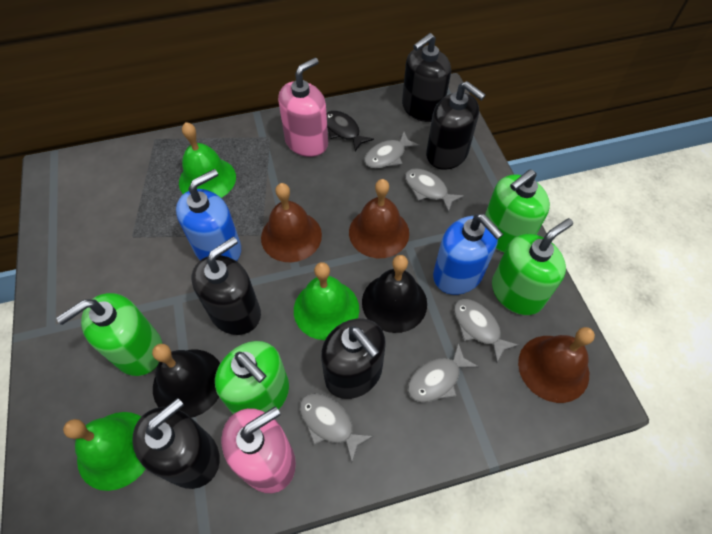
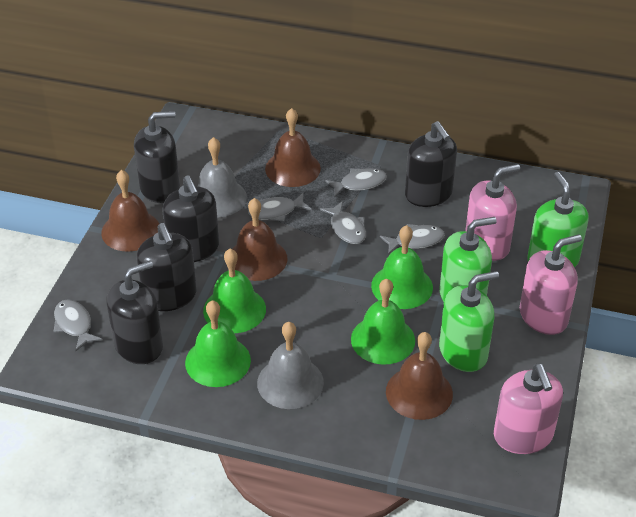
black bell: 2 -> 0
black fish: 1 -> 0
blue soap dispenser: 2 -> 0
brown bell: 3 -> 4
green bell: 3 -> 4
green soap dispenser: 4 -> 3
grey bell: 0 -> 2
pink soap dispenser: 2 -> 3

